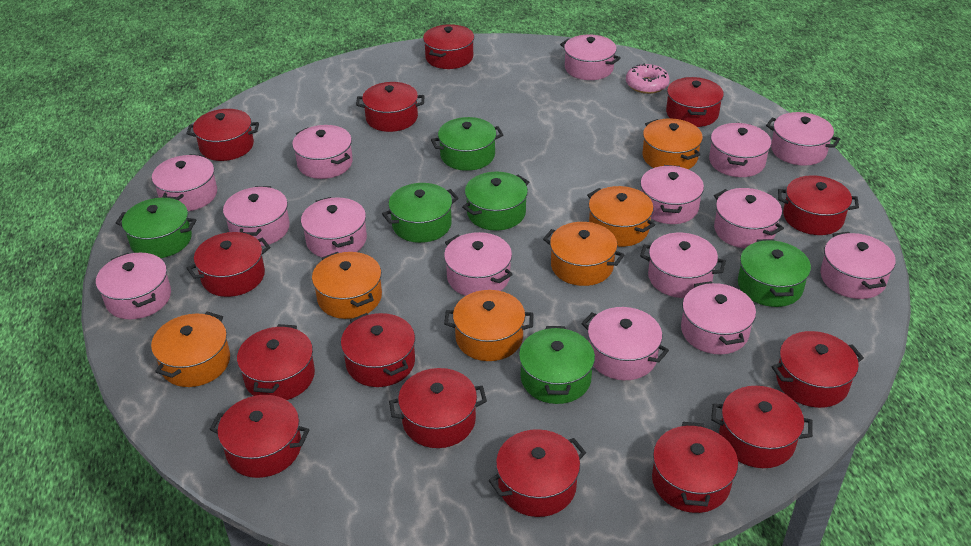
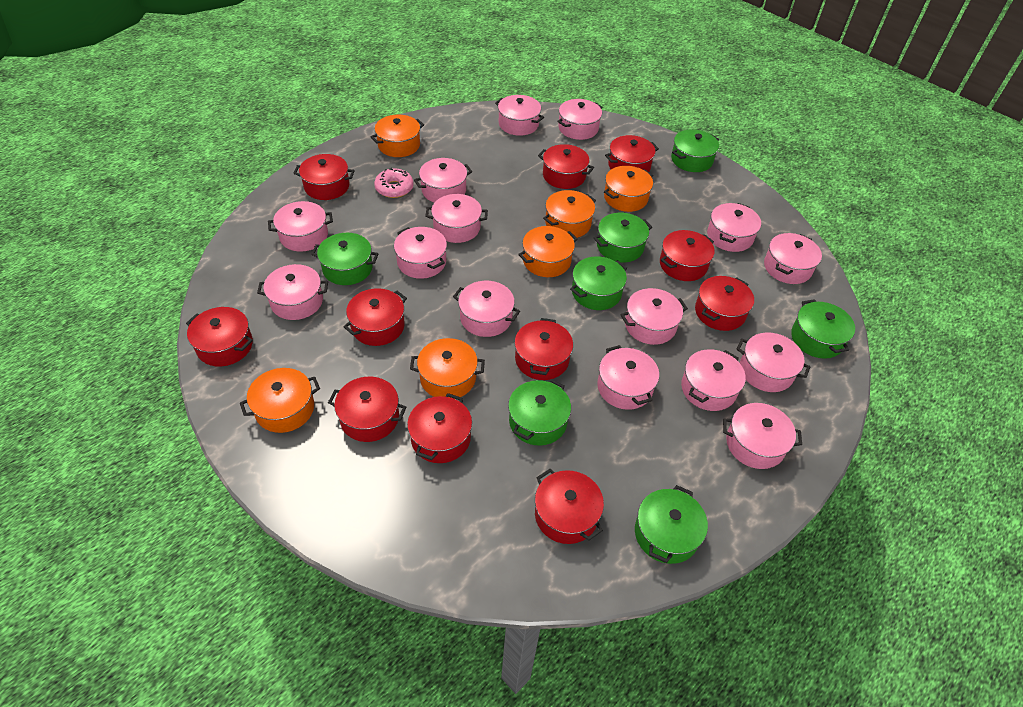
green pot: 6 -> 7
red pot: 14 -> 11

